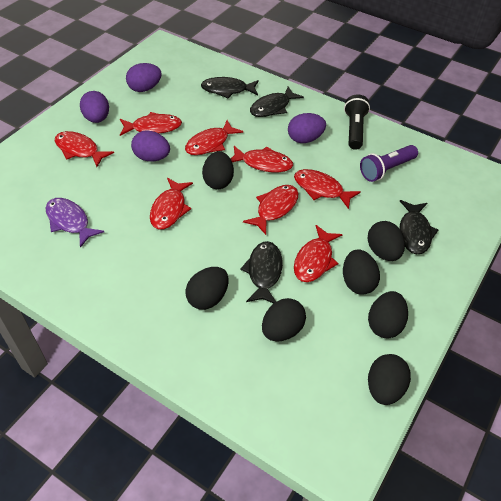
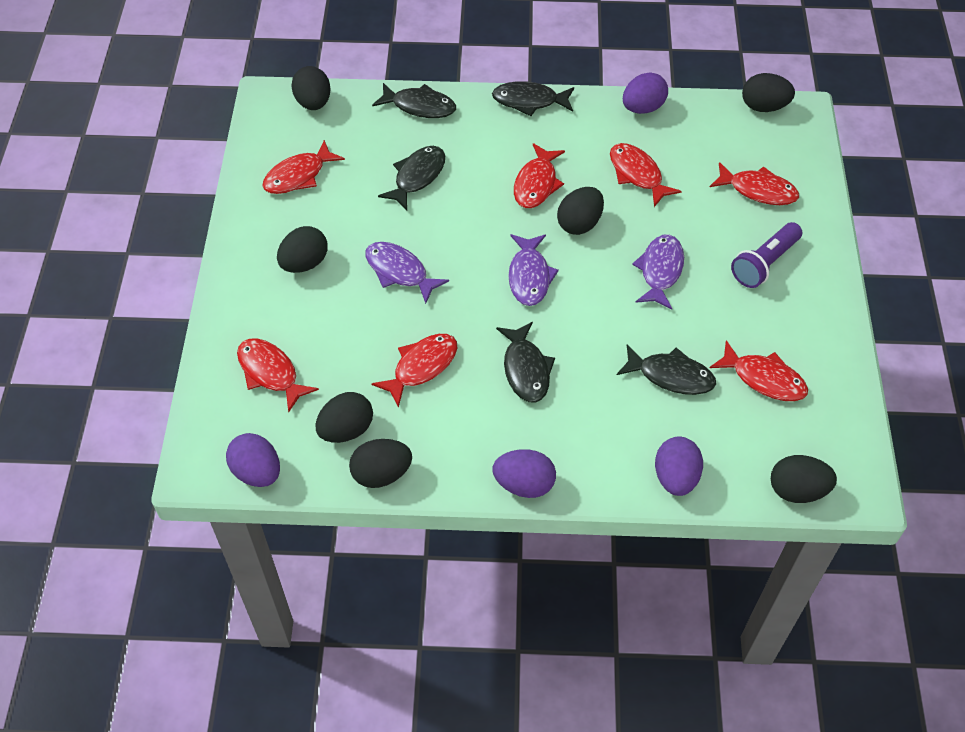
black fish: 4 -> 5
black flashlight: 1 -> 0
purple fish: 1 -> 3
red fish: 8 -> 7

